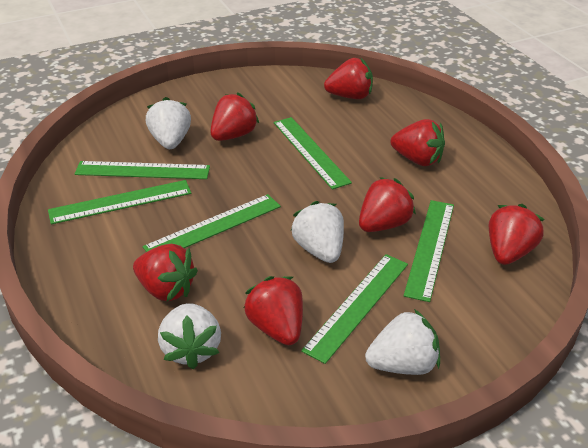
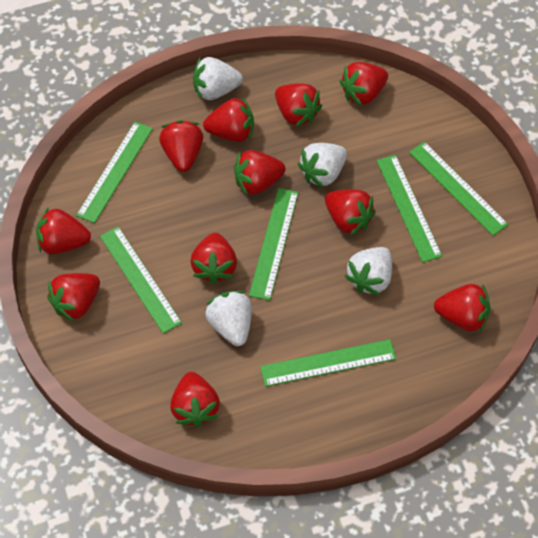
red strawberry: 7 -> 11

